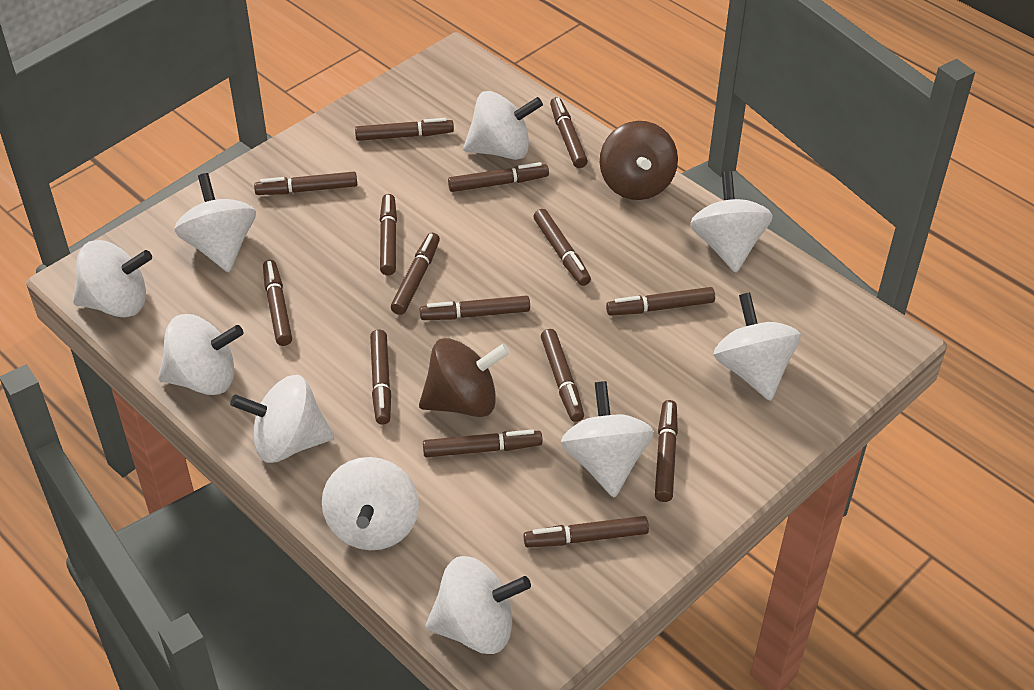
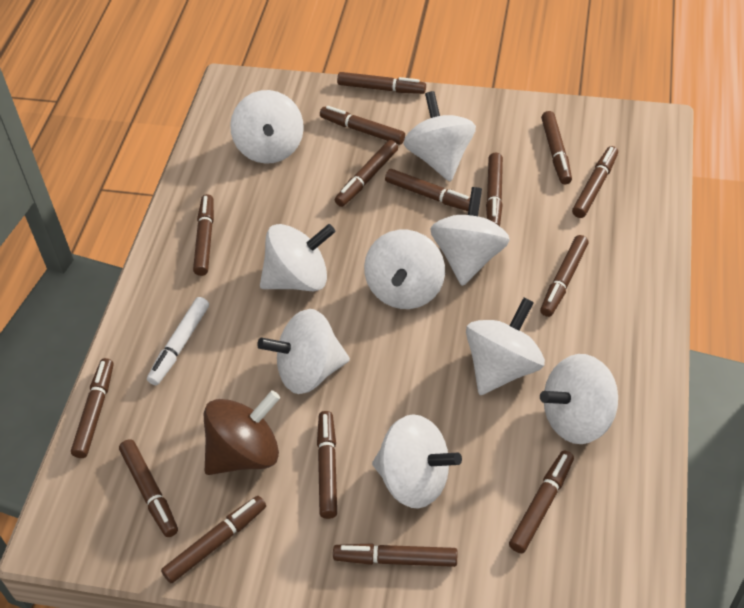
brown spinning top: 2 -> 1
white marker: 0 -> 1
white spinning top: 10 -> 9

